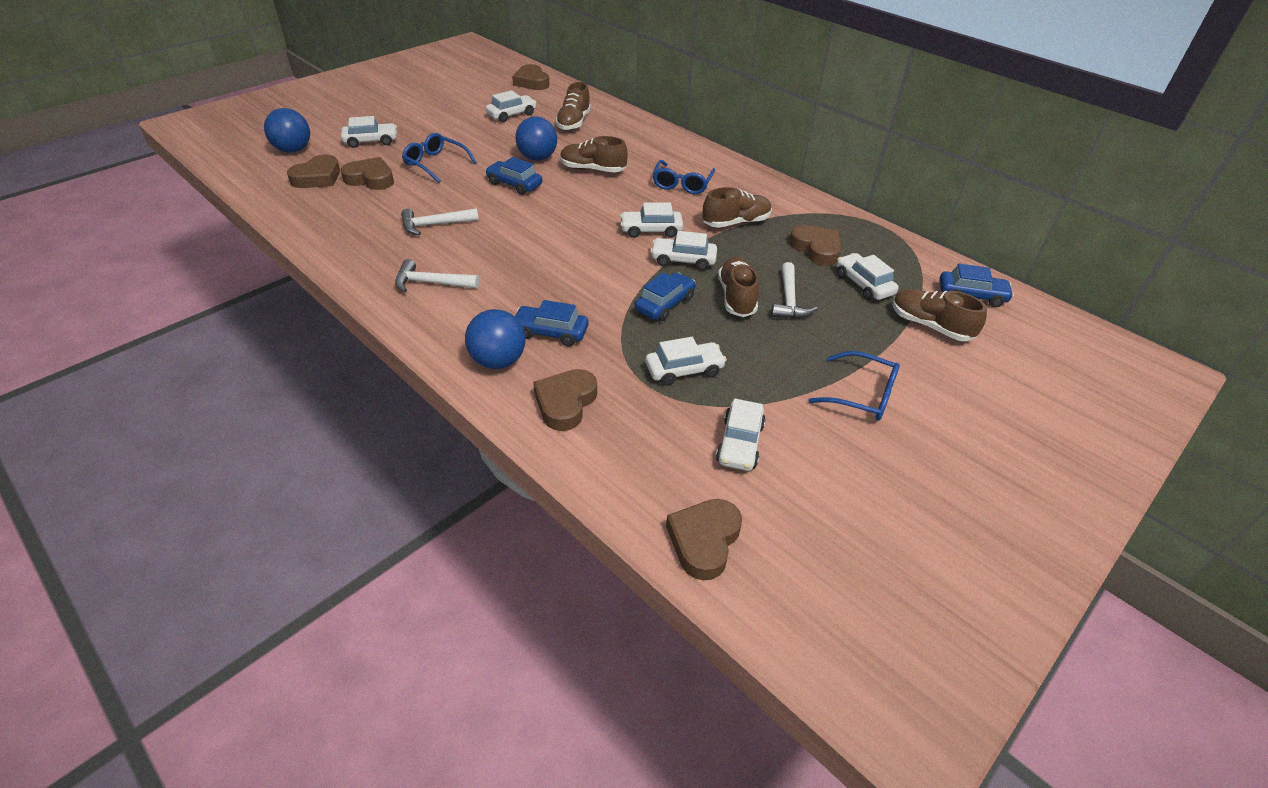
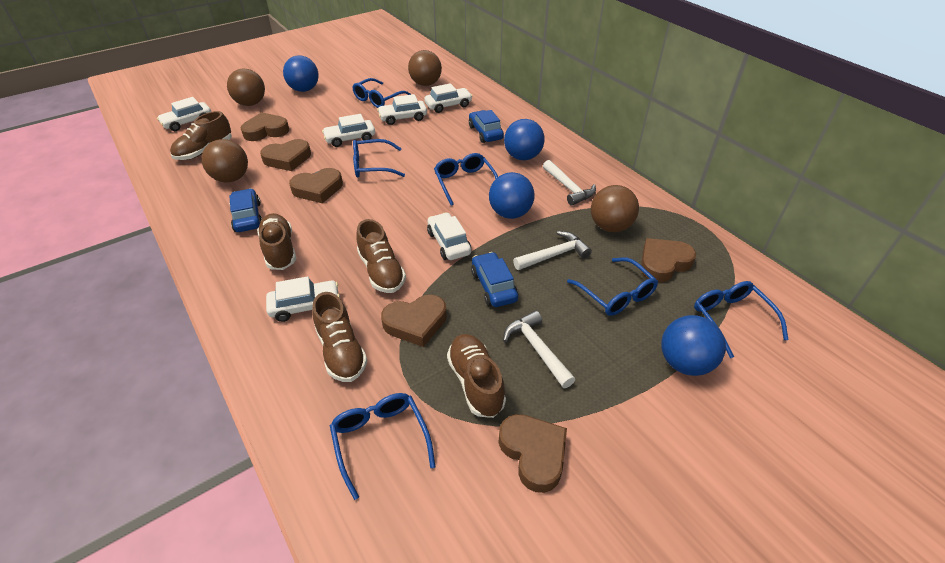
blue ball: 3 -> 4
blue car: 4 -> 3
blue glasses: 3 -> 6
brown ball: 0 -> 4
white car: 7 -> 6

